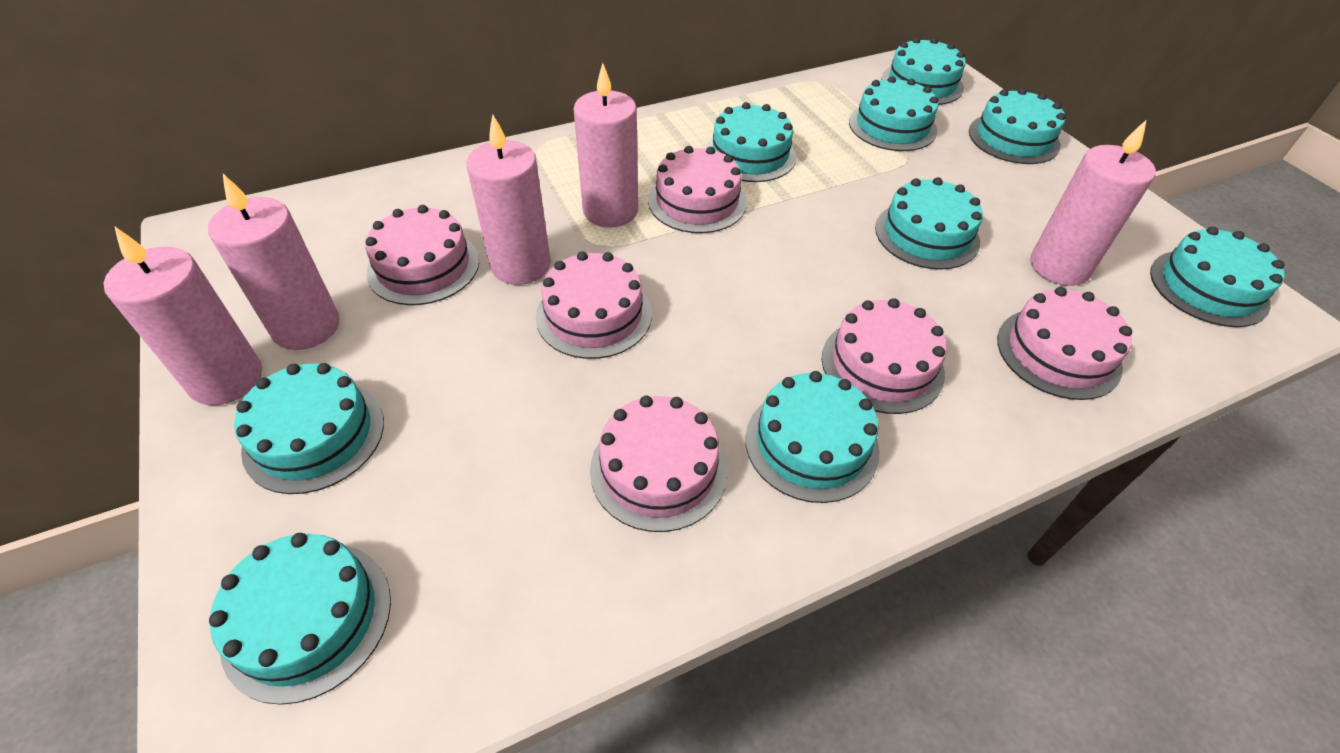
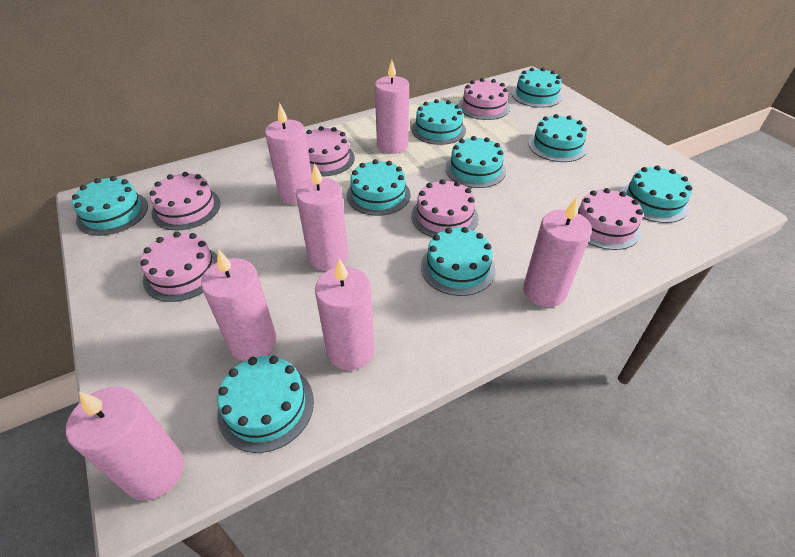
pink candle: 5 -> 7

